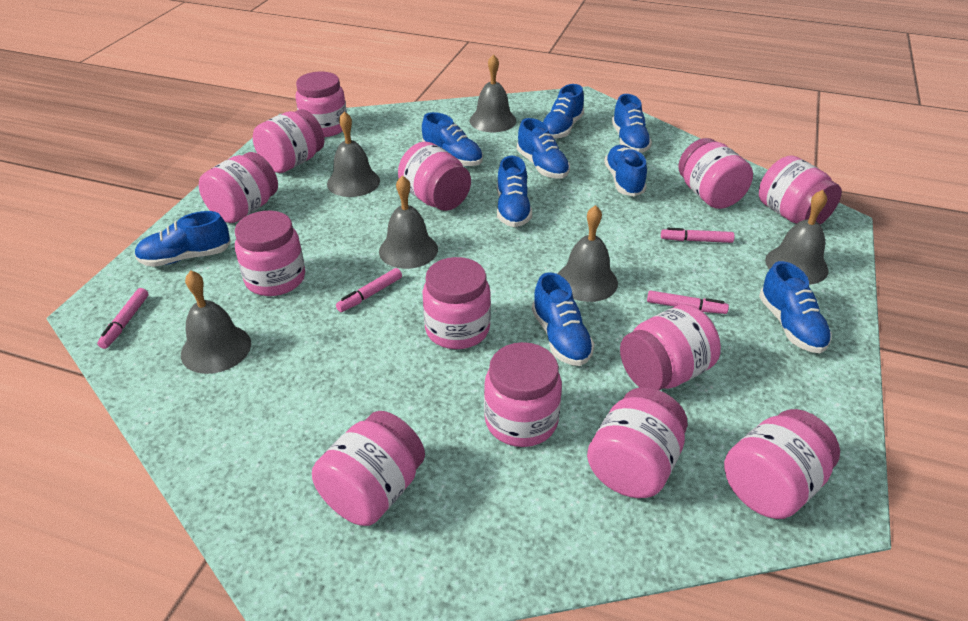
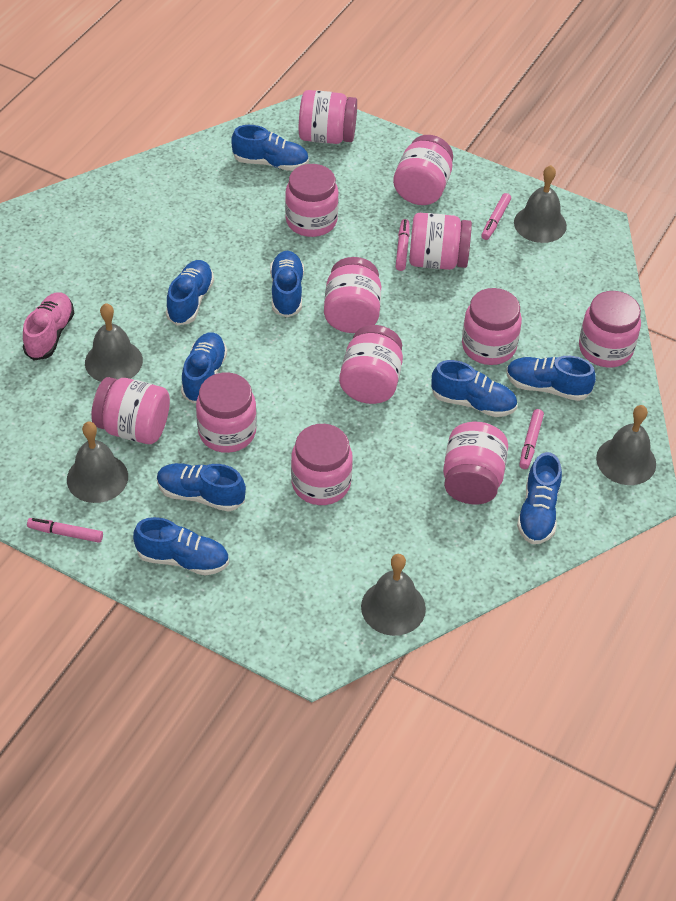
grey bell: 6 -> 5
pink jar: 13 -> 12
pink shoe: 0 -> 1

